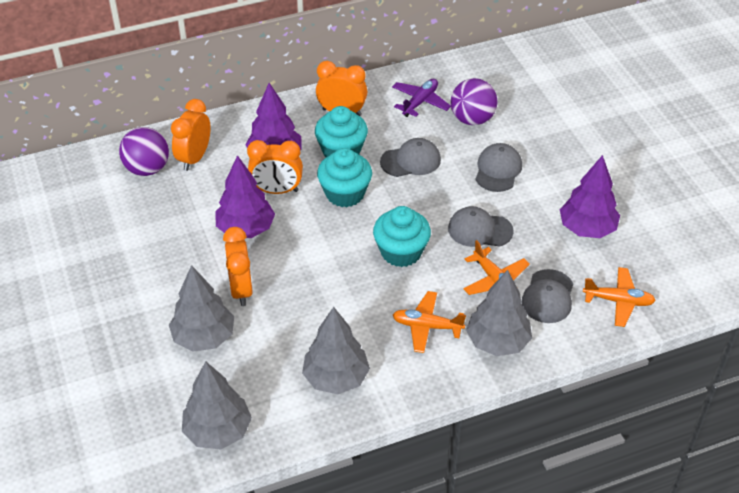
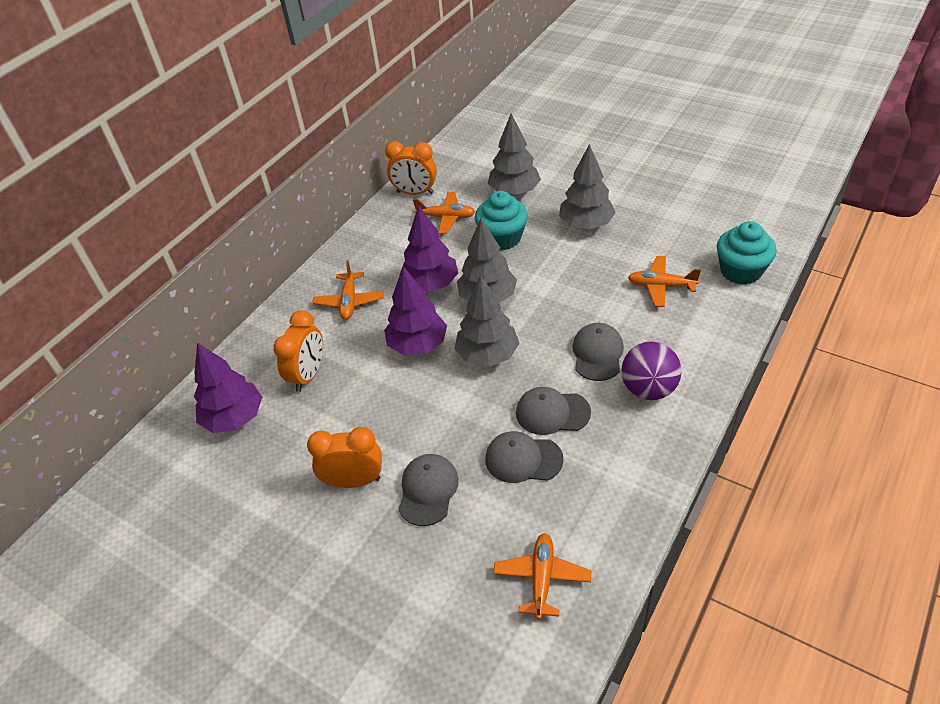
orange clock: 4 -> 3
orange plane: 3 -> 4
purple ball: 2 -> 1
purple plane: 1 -> 0
turquoise cupcake: 3 -> 2

